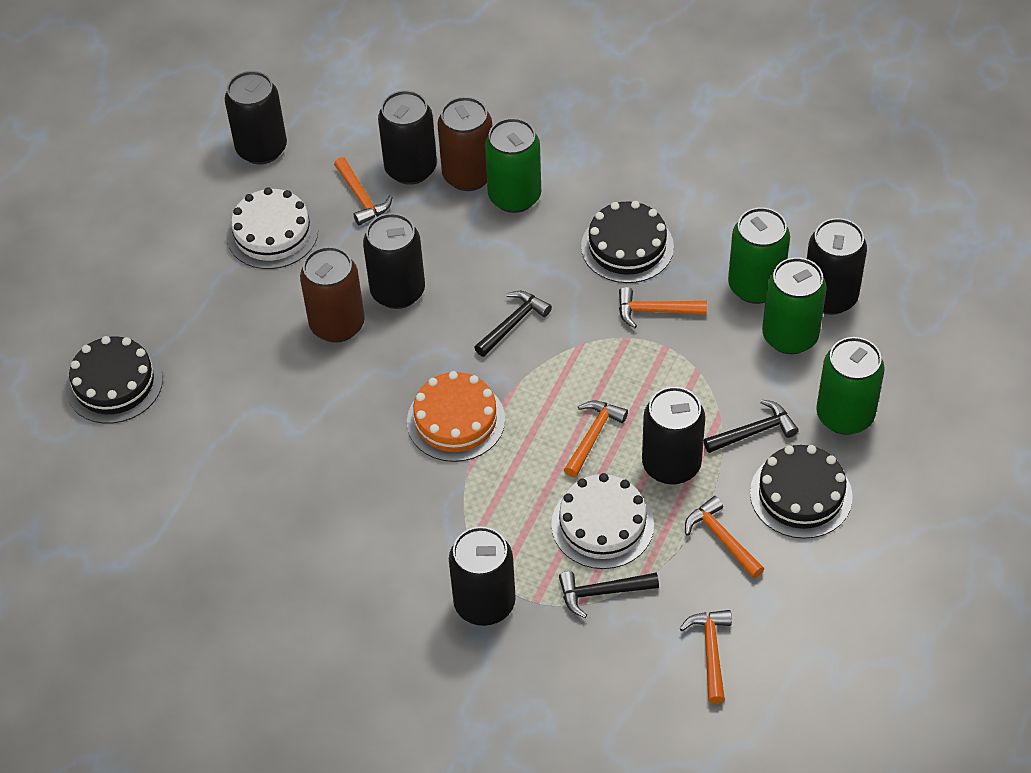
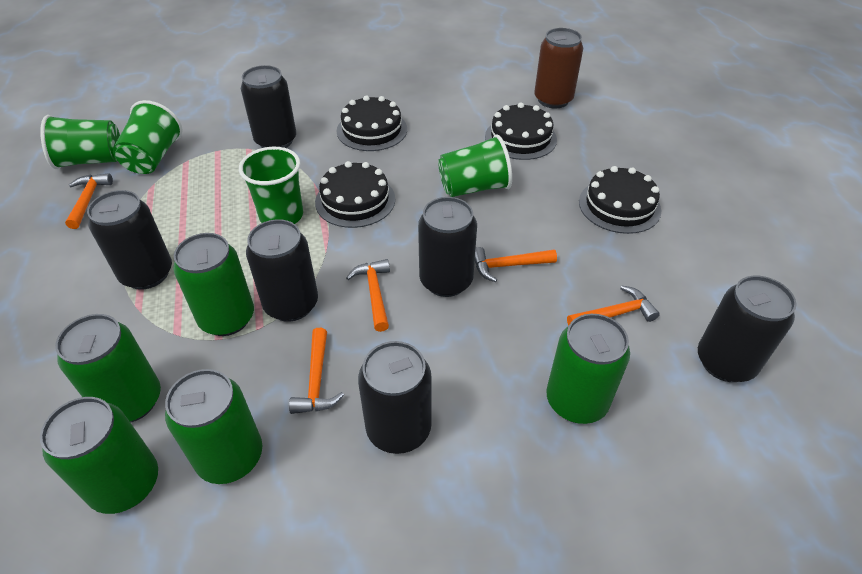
black cake: 3 -> 4
black hammer: 3 -> 0
brown can: 2 -> 1
green can: 4 -> 5
green cup: 0 -> 4
orange cake: 1 -> 0
white cake: 2 -> 0

